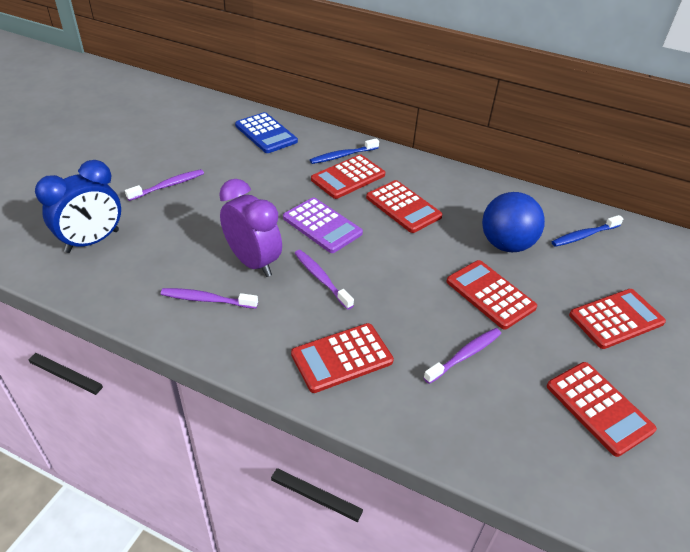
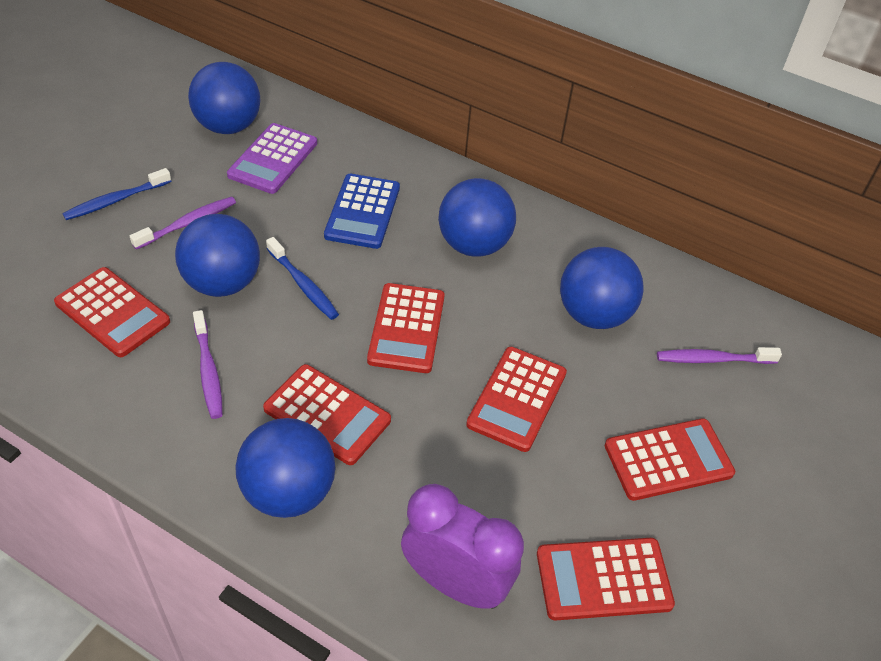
blue ball: 1 -> 5
blue clock: 1 -> 0
purple toothbrush: 4 -> 3

